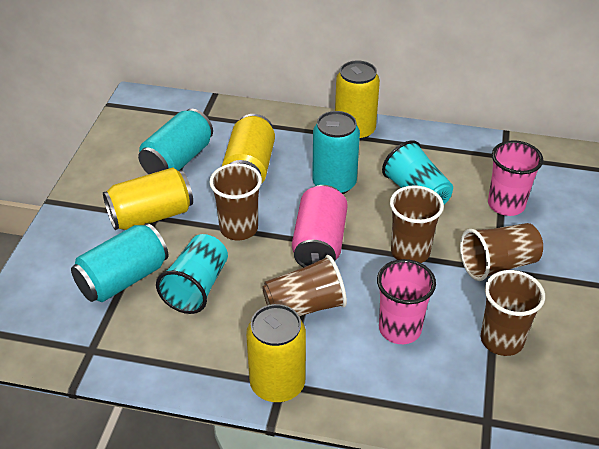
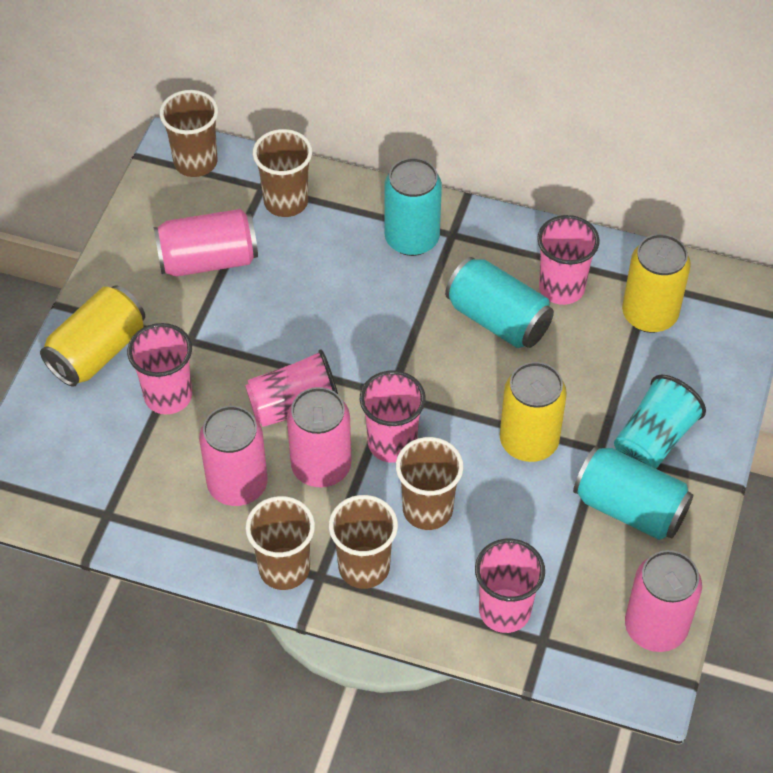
pink can: 1 -> 4
pink cup: 2 -> 5
turquoise cup: 2 -> 1
yellow can: 4 -> 3

